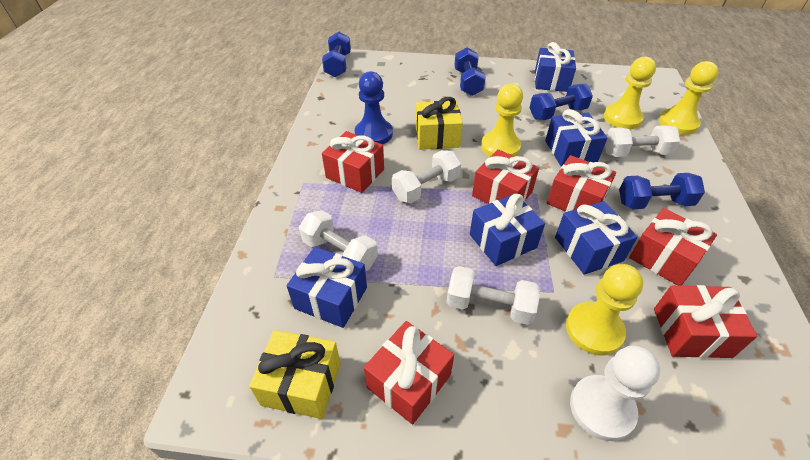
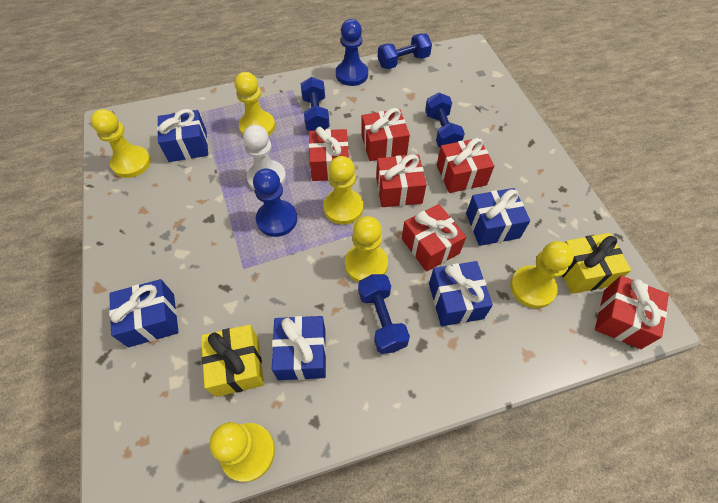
blue pawn: 1 -> 2
white dumbbell: 4 -> 0
yellow pawn: 4 -> 6

